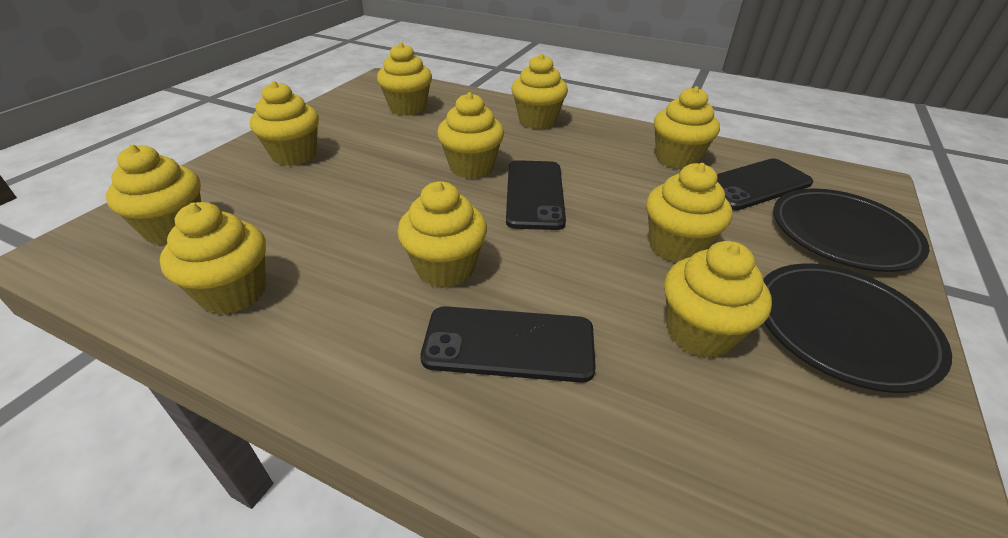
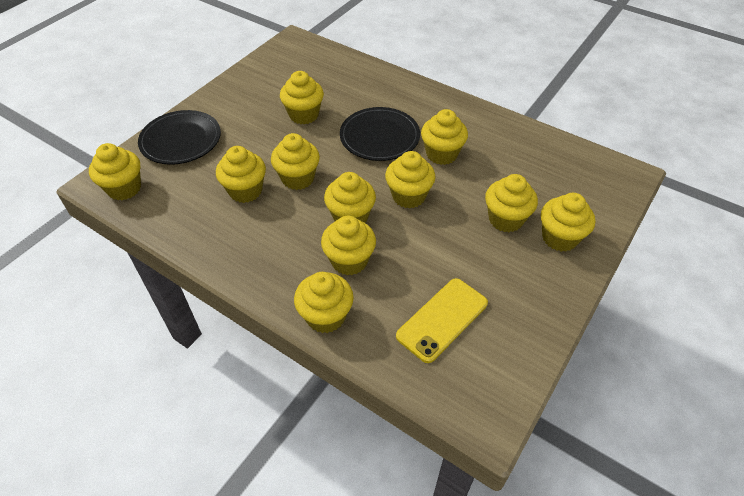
black phone: 3 -> 0
yellow cupcake: 10 -> 11
yellow phone: 0 -> 1

